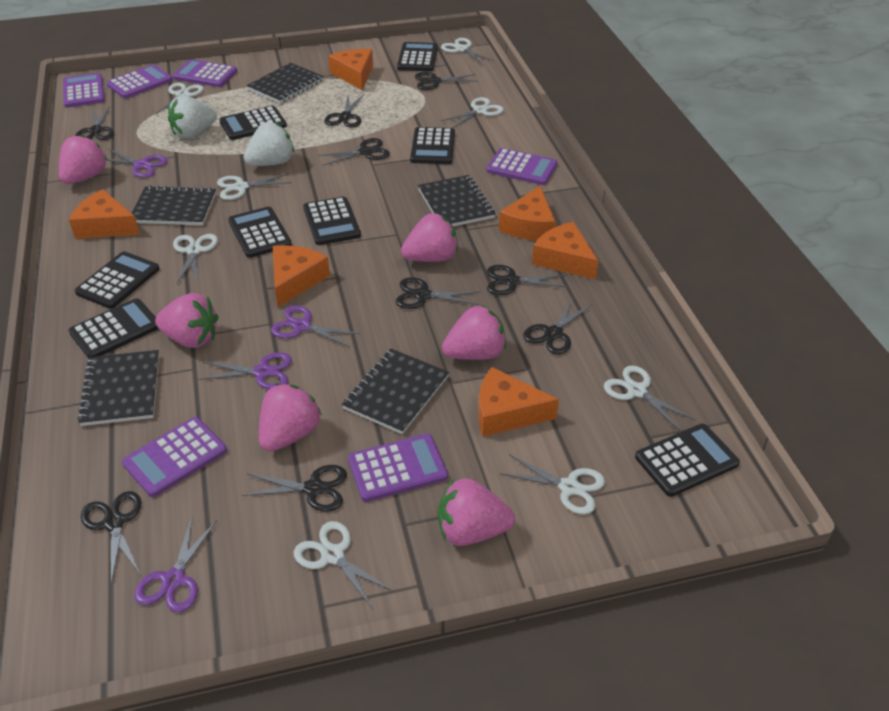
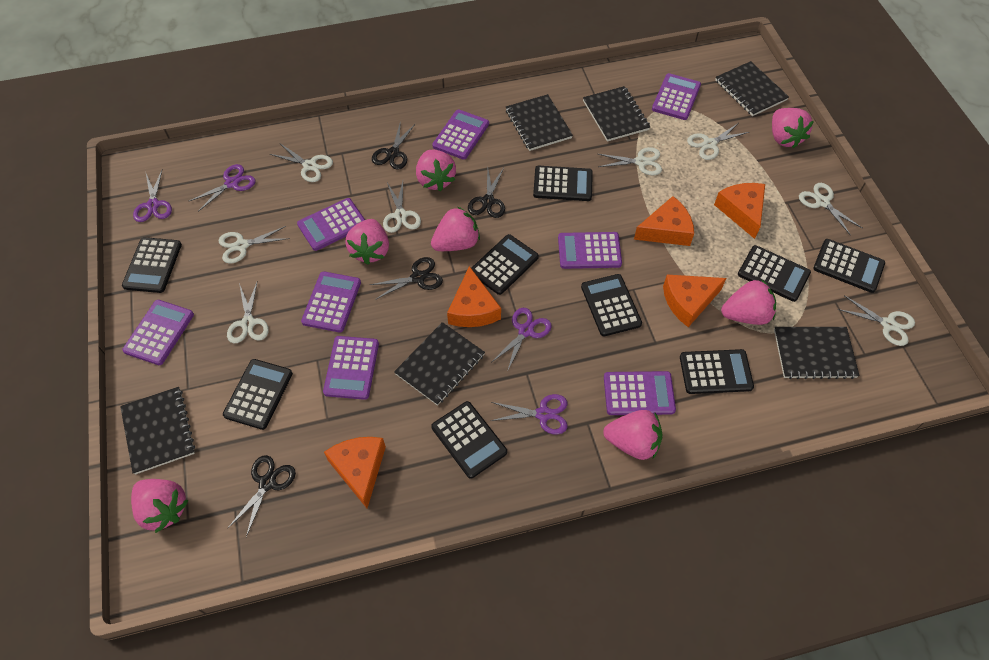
black calculator: 8 -> 9
black notebook: 5 -> 6
black scissors: 9 -> 4
orange cheese: 6 -> 5
pink strawberry: 6 -> 7
purple calculator: 6 -> 8
white strawberry: 2 -> 0

